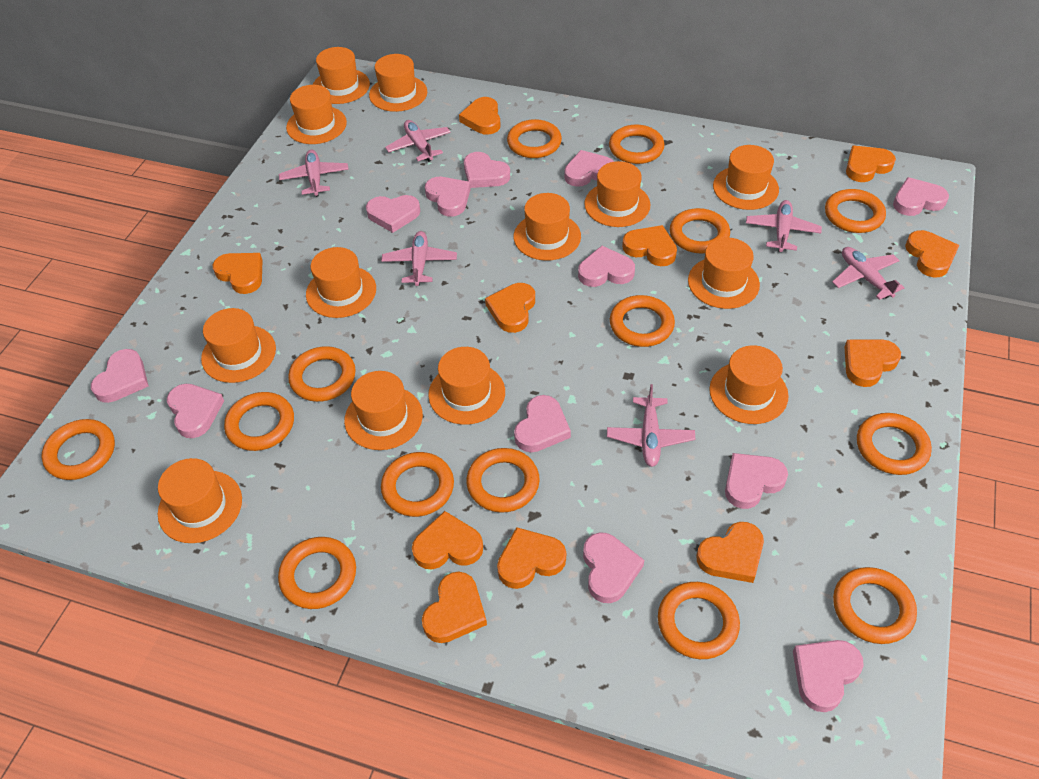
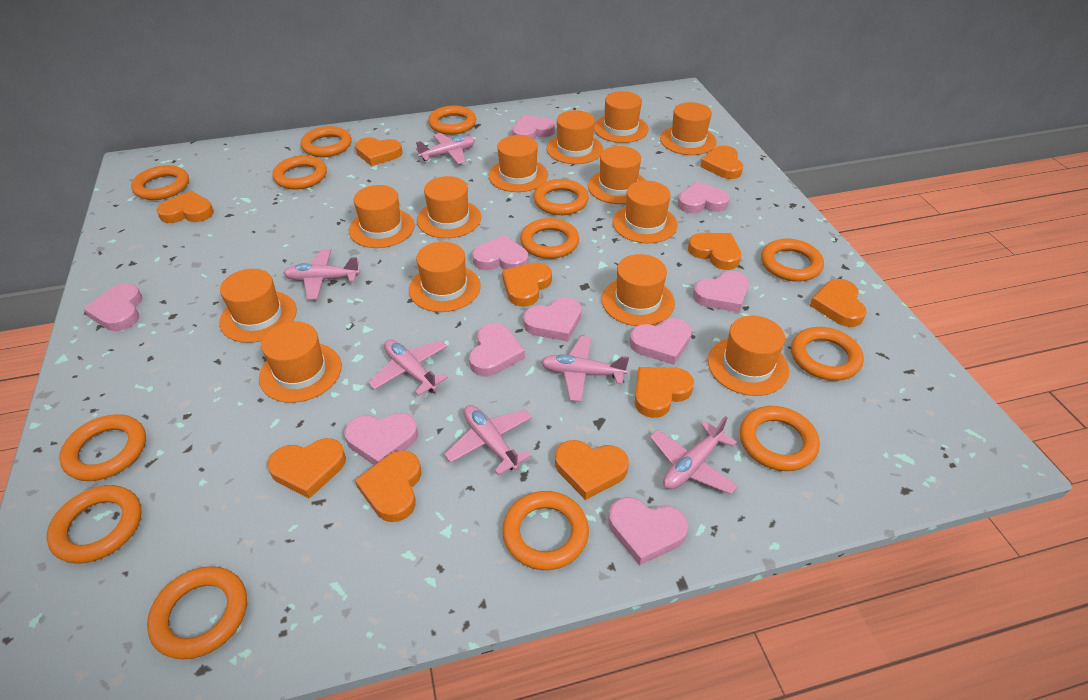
orange heart: 11 -> 10
orange ring: 14 -> 13
pink heart: 12 -> 10

